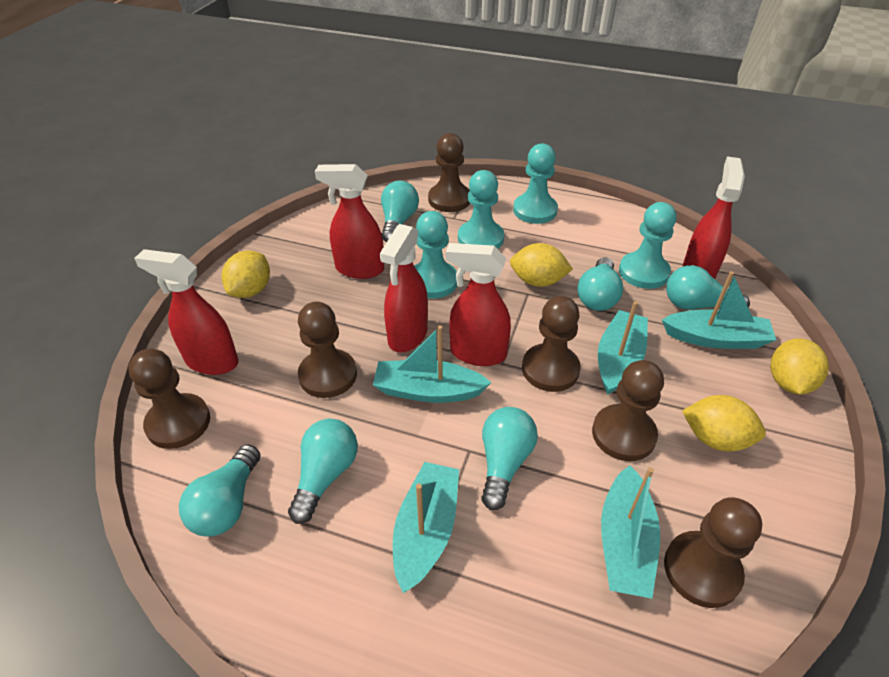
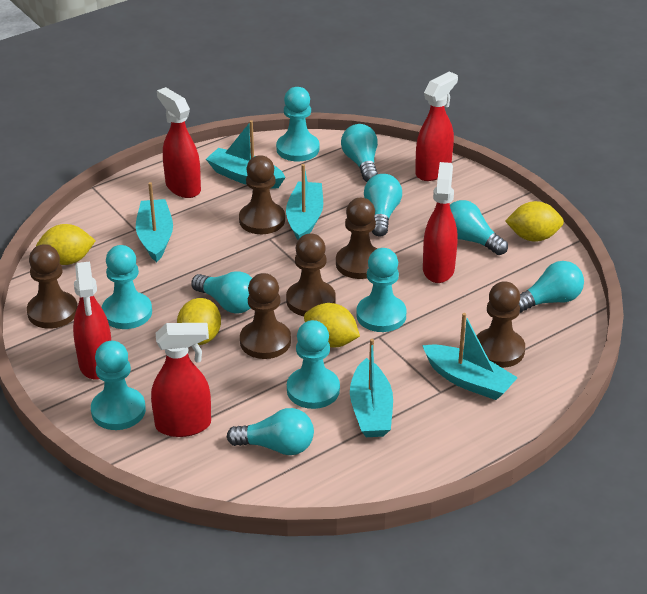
turquoise pawn: 4 -> 5

